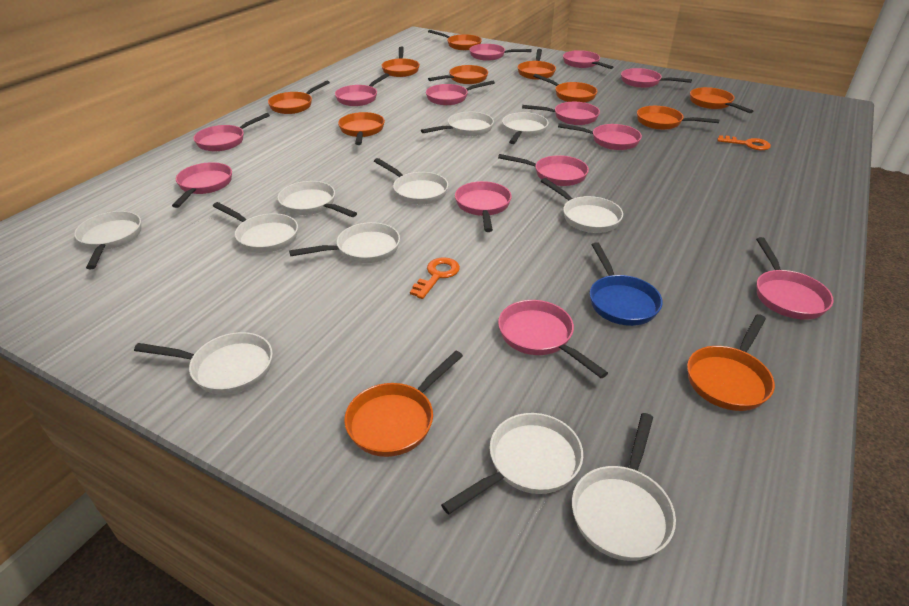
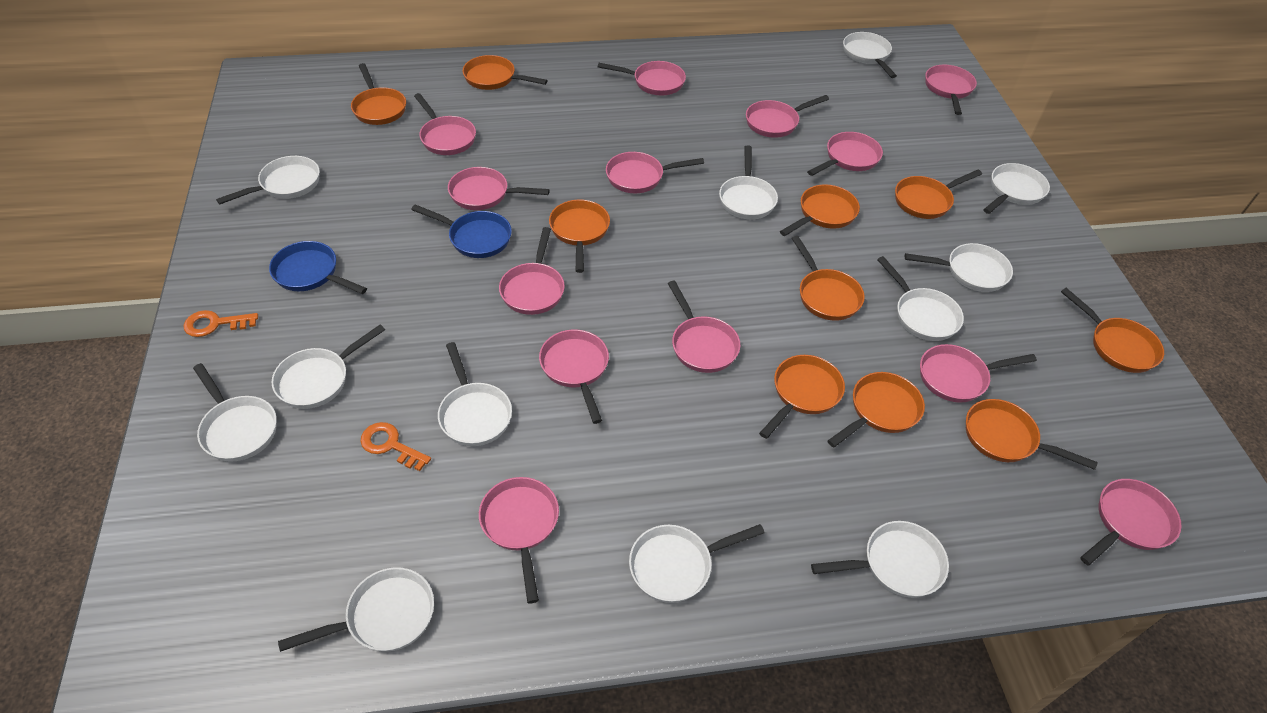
blue pan: 1 -> 2
orange pan: 11 -> 10
white pan: 11 -> 12

